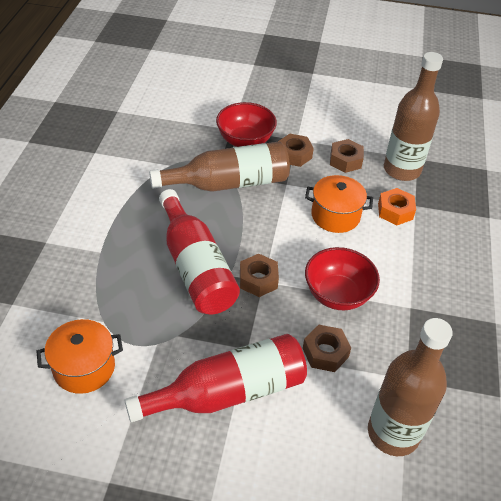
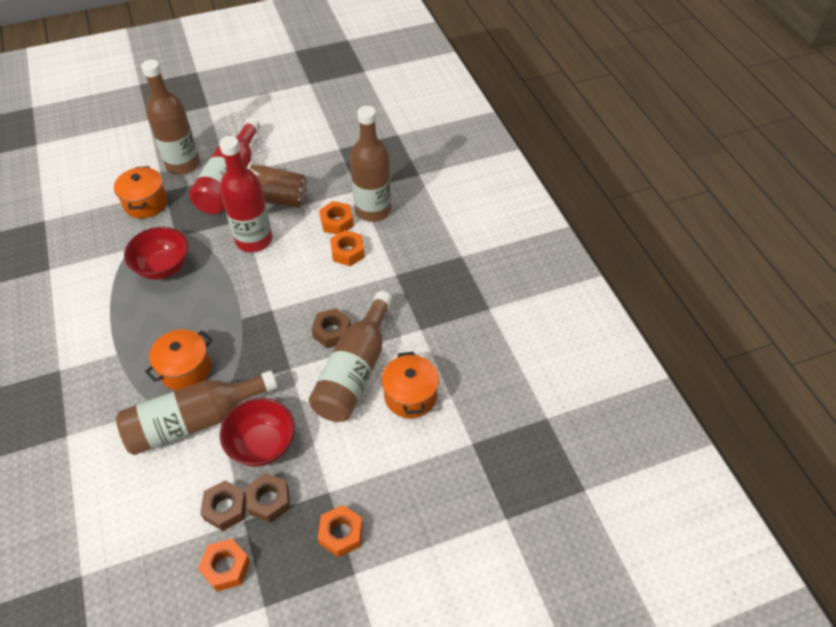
brown bottle: 3 -> 4
brown cup: 0 -> 1
brown nut: 4 -> 3
orange nut: 1 -> 4
orange pot: 2 -> 3

